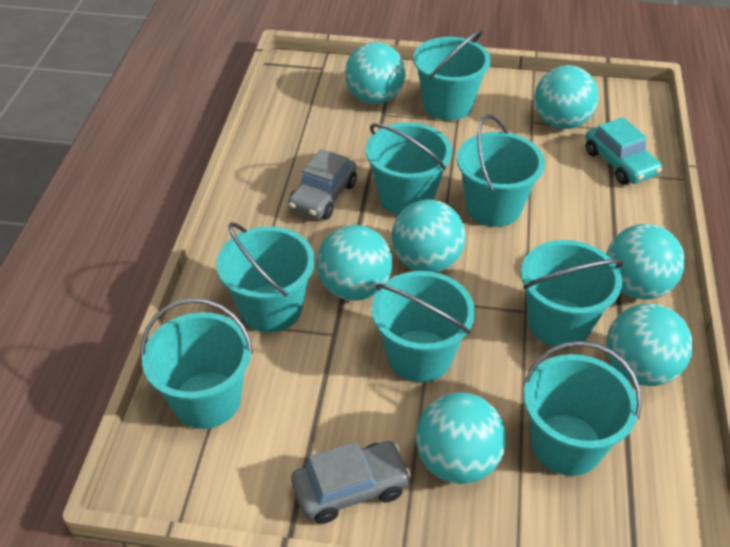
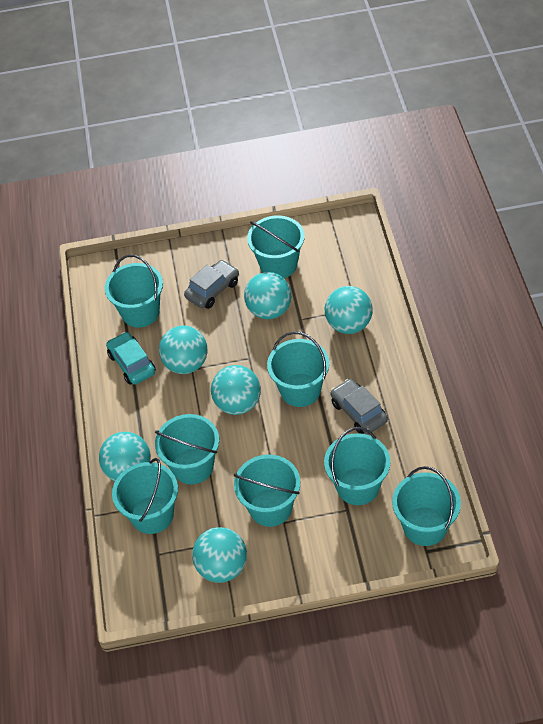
turquoise ball: 7 -> 6

